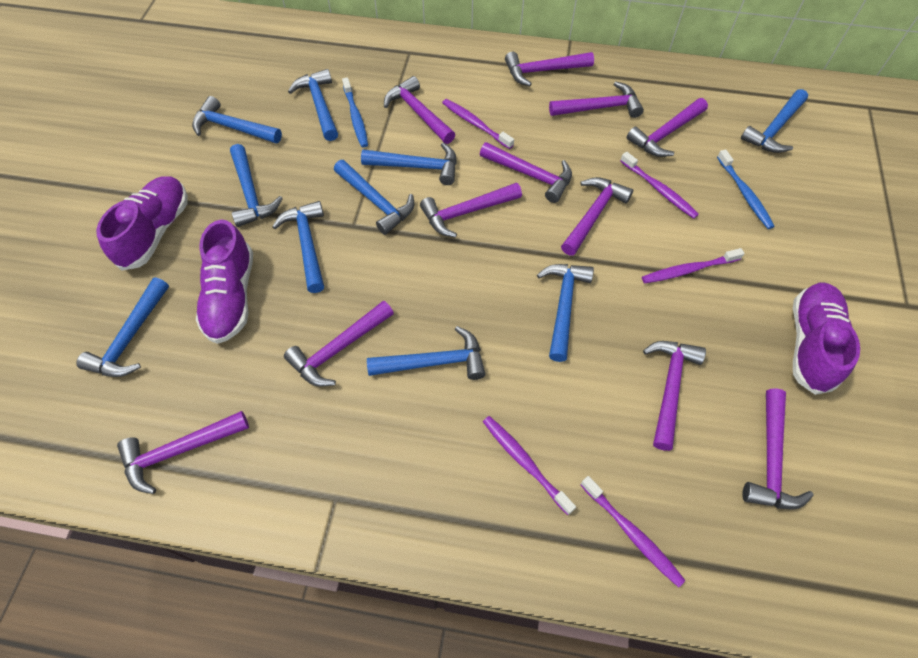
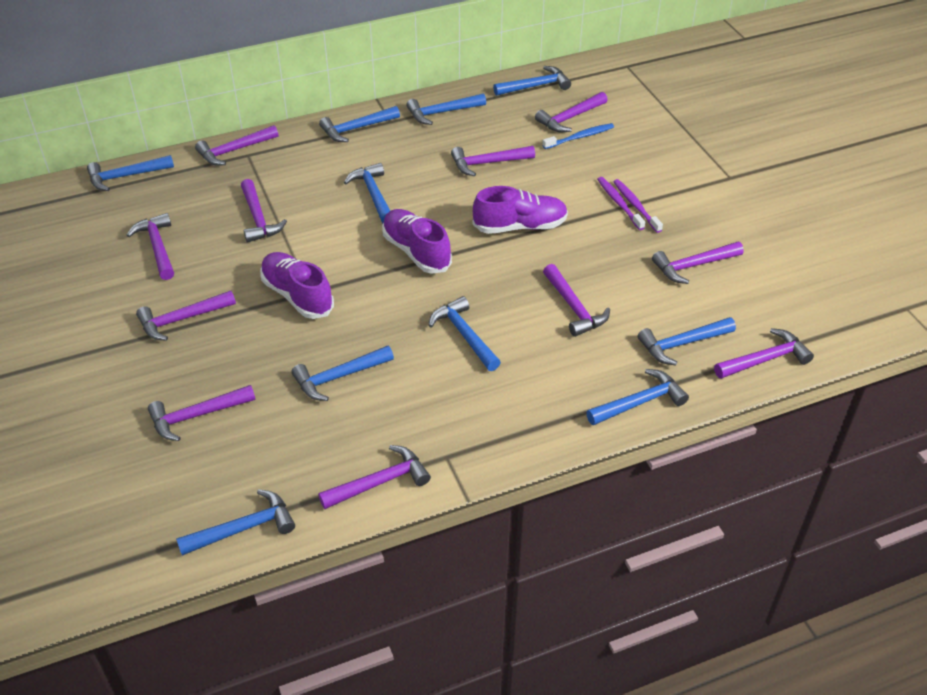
blue toothbrush: 2 -> 1
purple toothbrush: 5 -> 2

